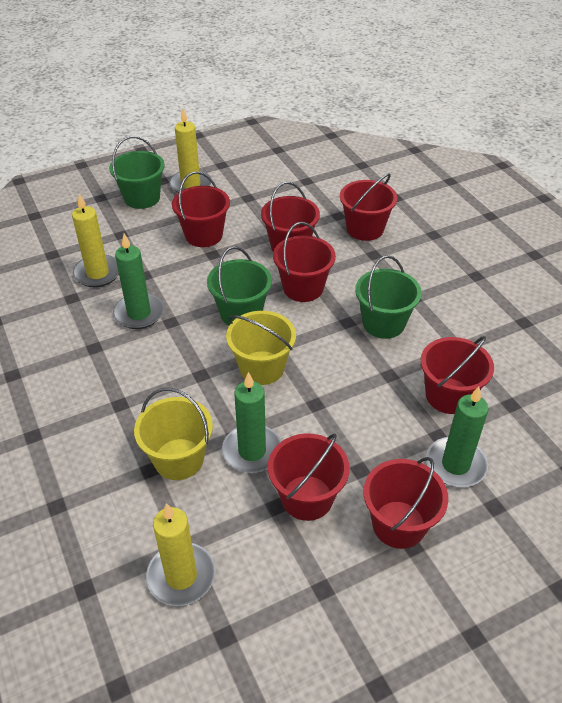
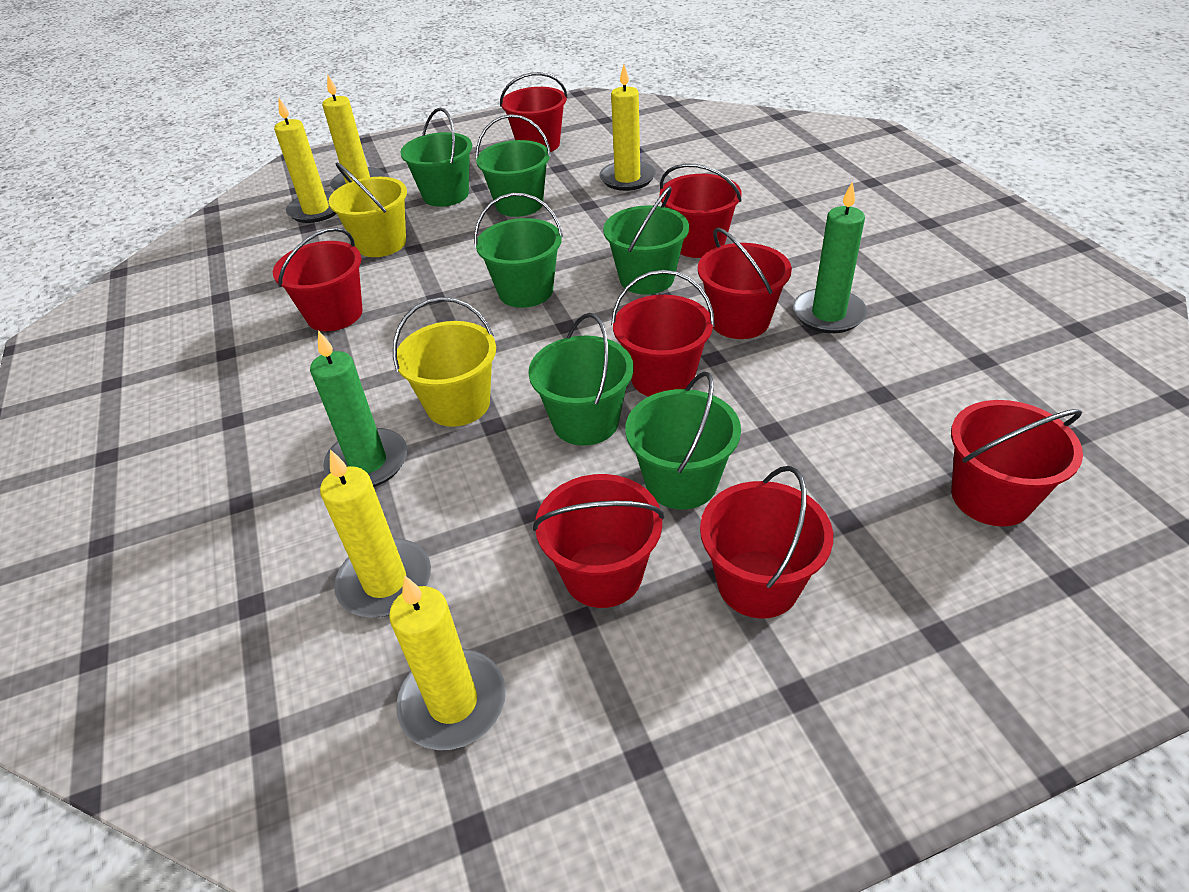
green bucket: 3 -> 6
green candle: 3 -> 2
red bucket: 7 -> 8
yellow candle: 3 -> 5

